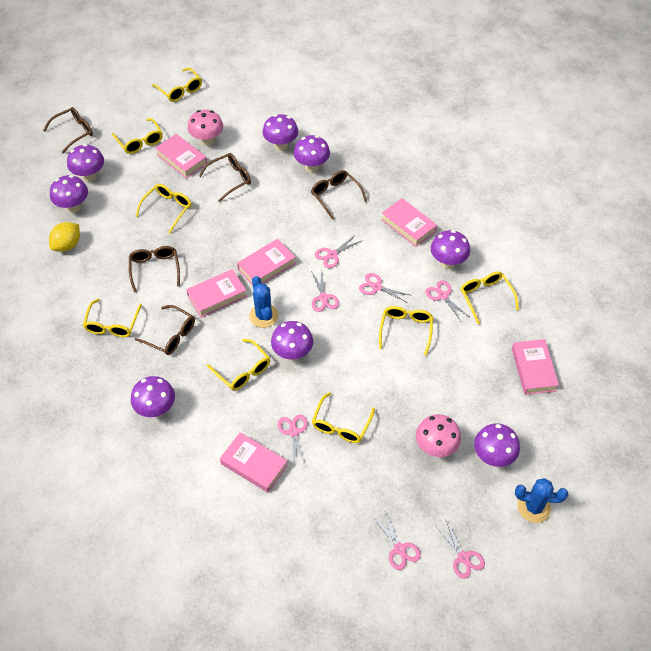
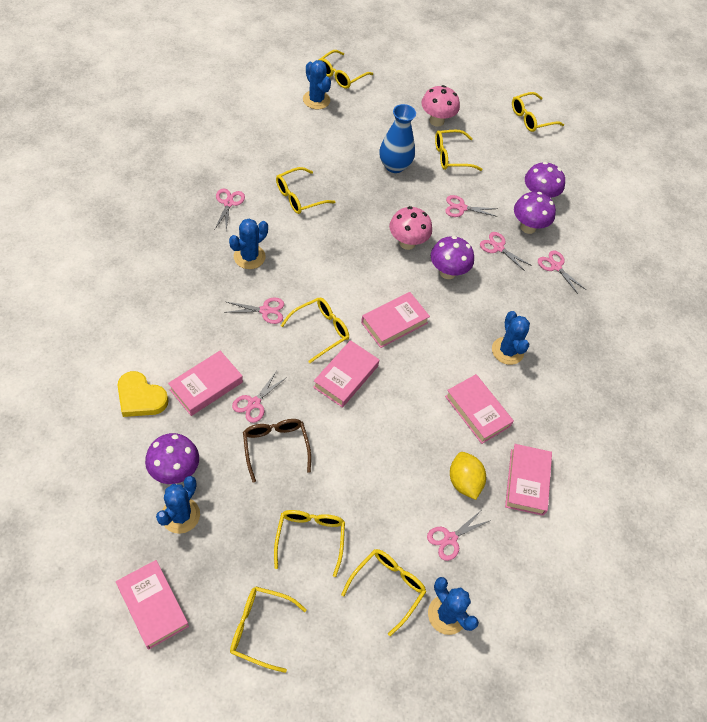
blue cactus: 2 -> 5
blue vase: 0 -> 1
brown glasses: 5 -> 1
purple mushroom: 8 -> 4
yellow heart: 0 -> 1

